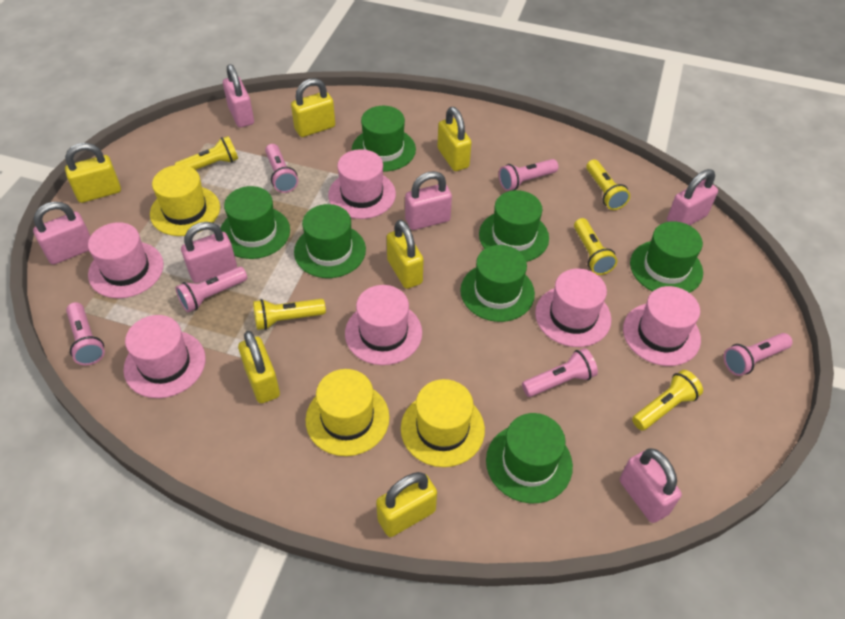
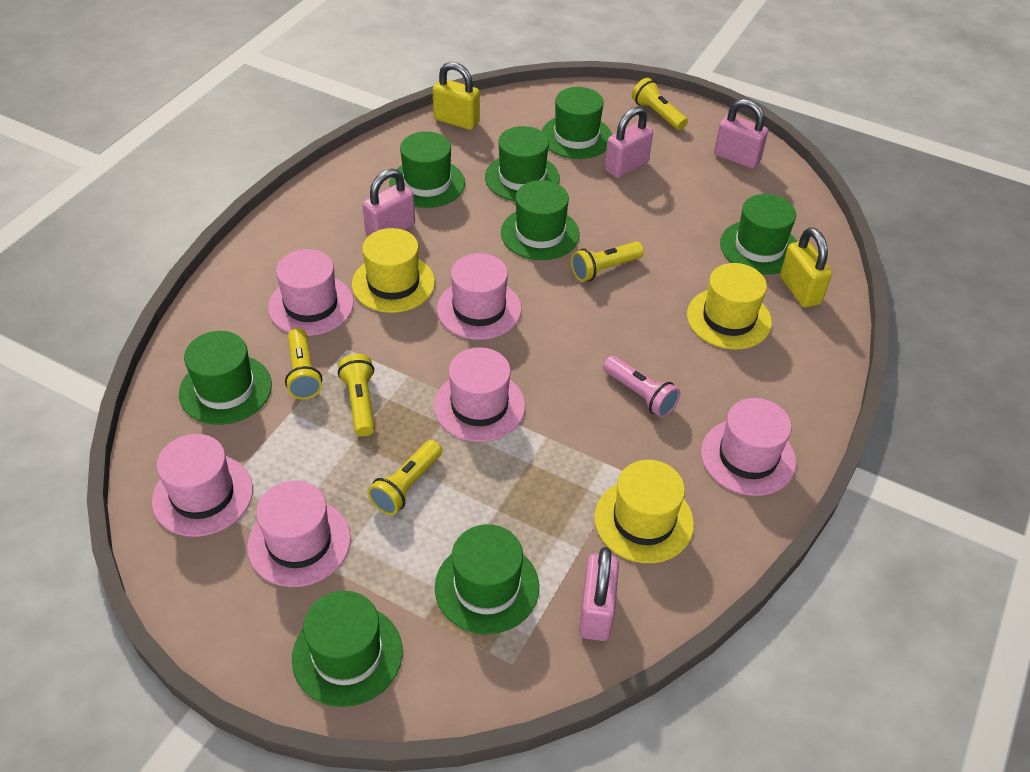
green hat: 7 -> 8
pink flashlight: 6 -> 1
pink padlock: 6 -> 4
yellow padlock: 6 -> 2

